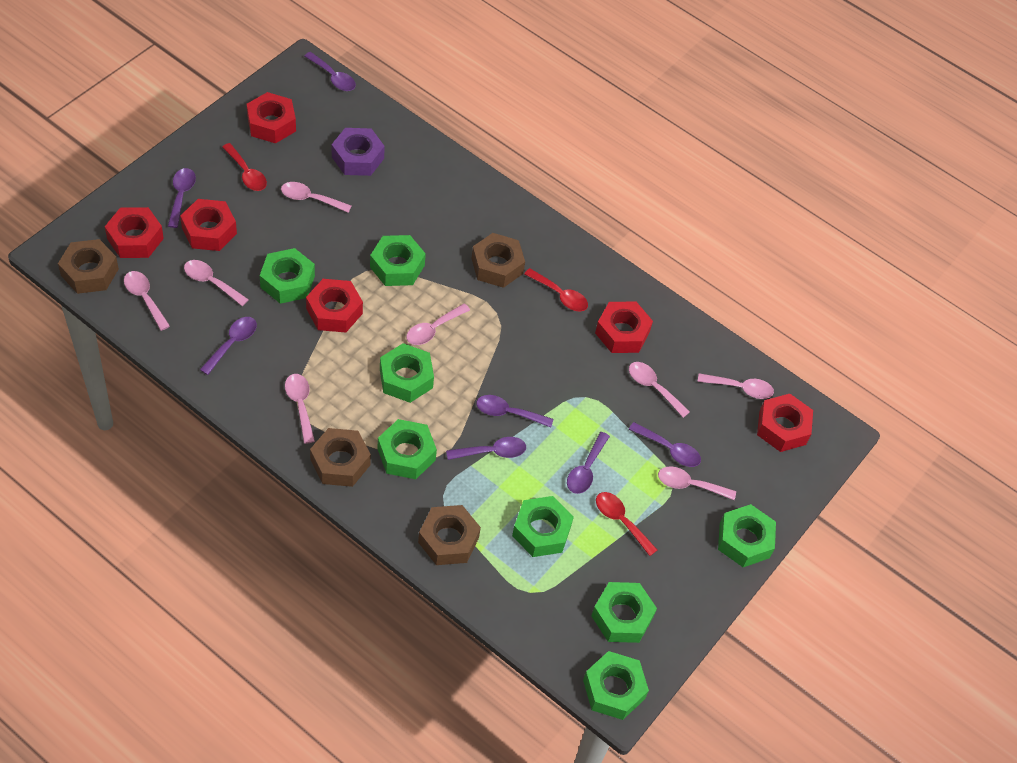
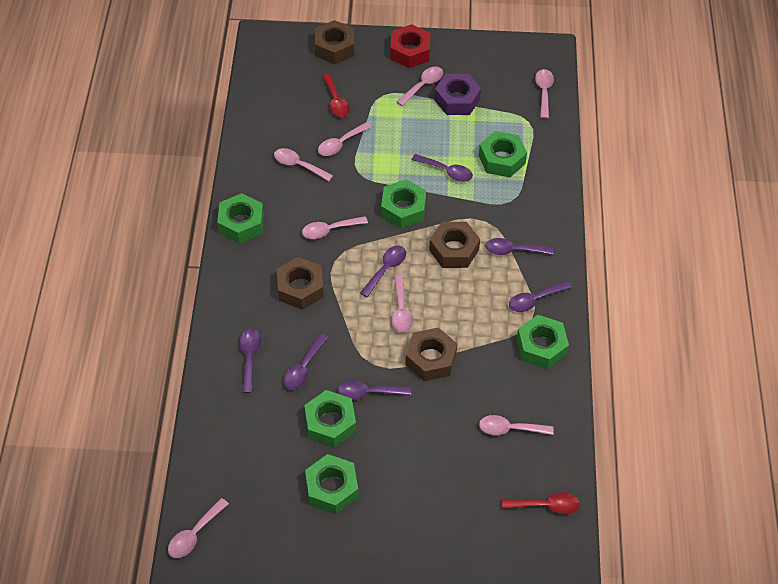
green nut: 8 -> 6
red nut: 6 -> 1
red spoon: 3 -> 2

